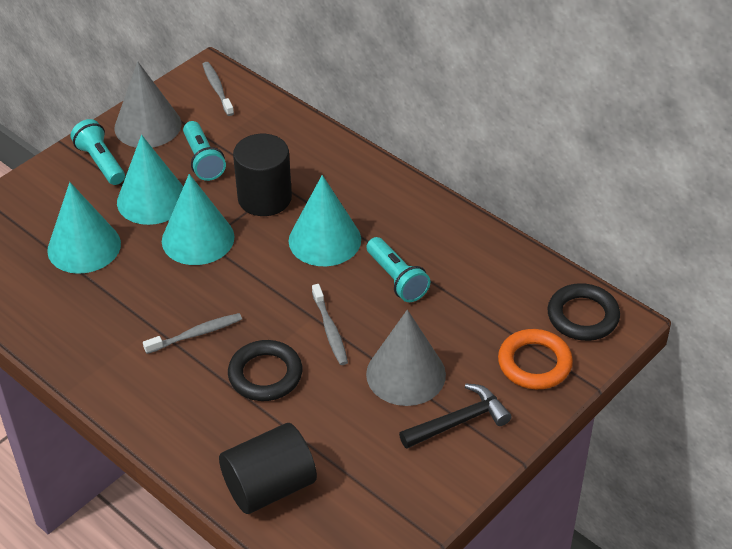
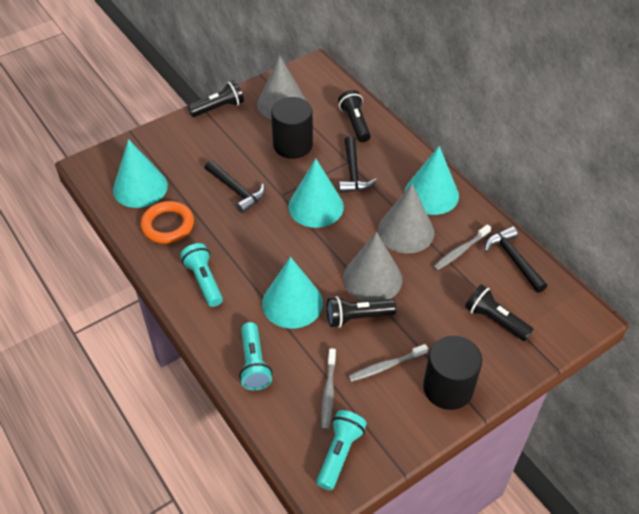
black flashlight: 0 -> 4
black hammer: 1 -> 3
black ring: 2 -> 0
grey cone: 2 -> 3

